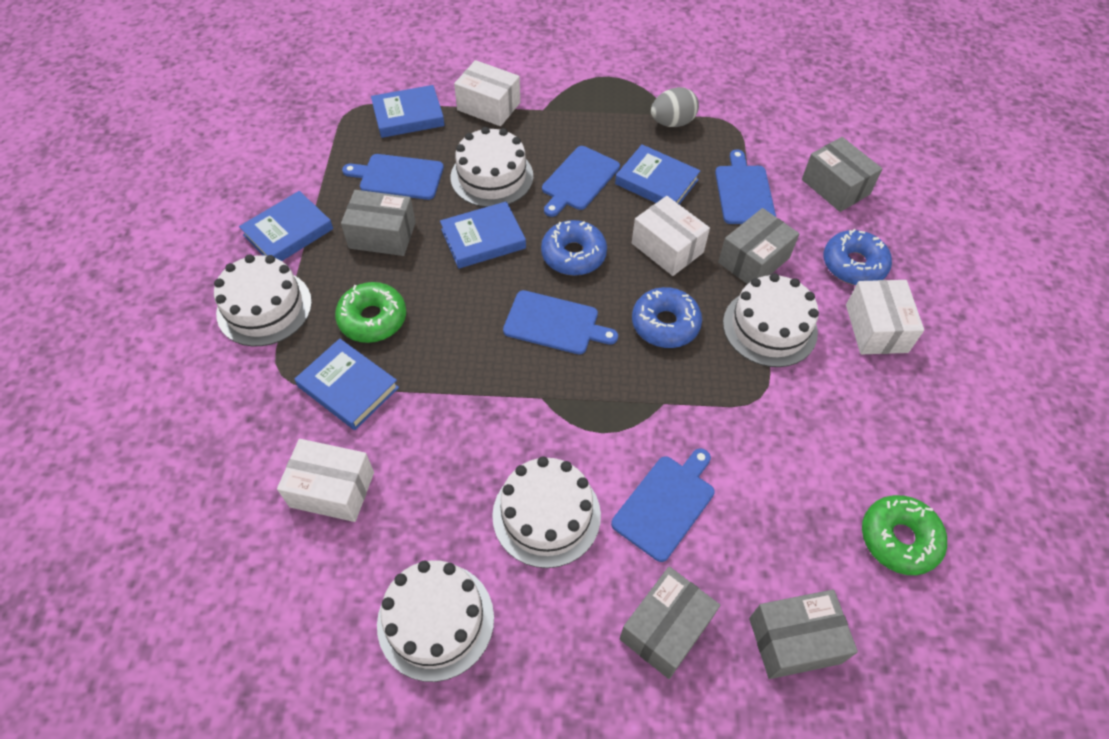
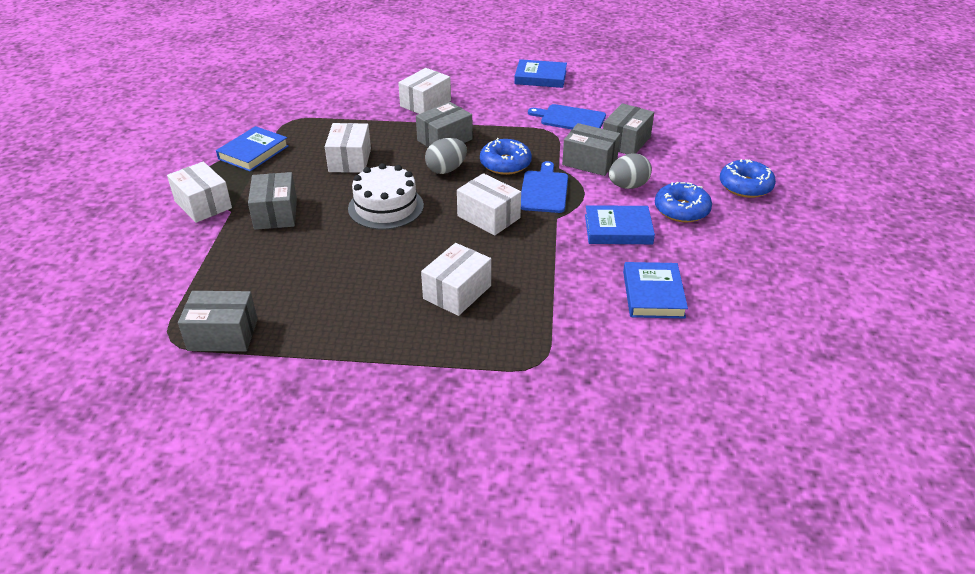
blue book: 5 -> 4
blue cutting board: 5 -> 2
green donut: 2 -> 0
grey egg: 1 -> 2
white box: 4 -> 5
white cake: 5 -> 1

